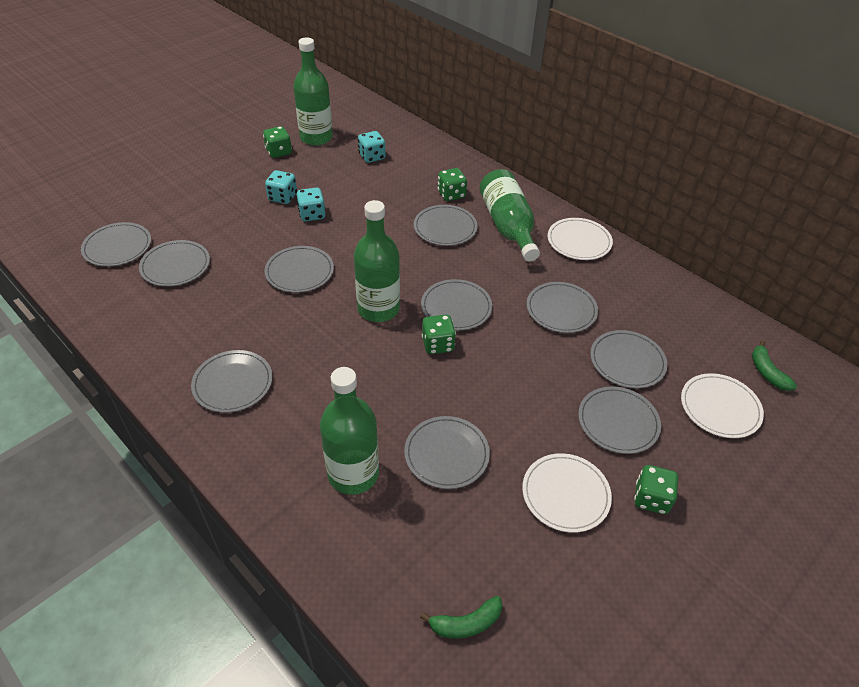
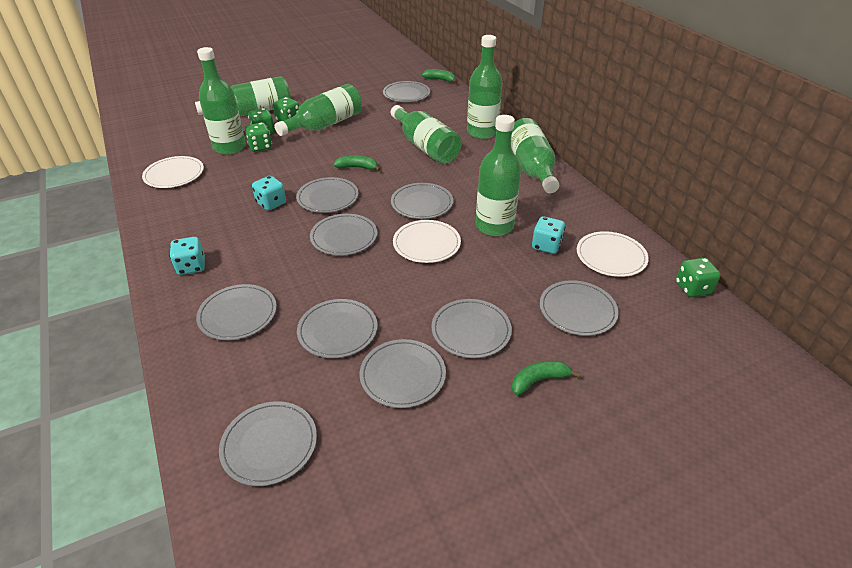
green banana: 2 -> 3
green bottle: 4 -> 7

